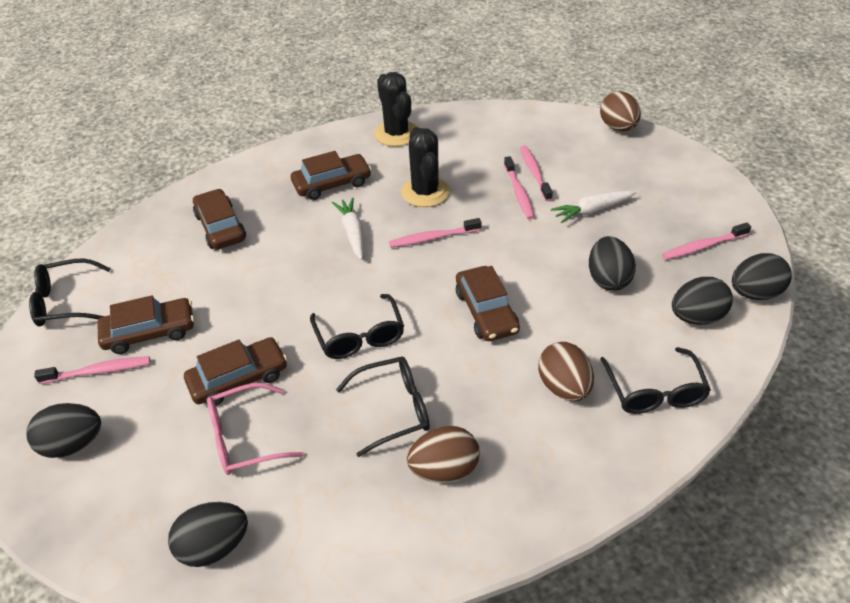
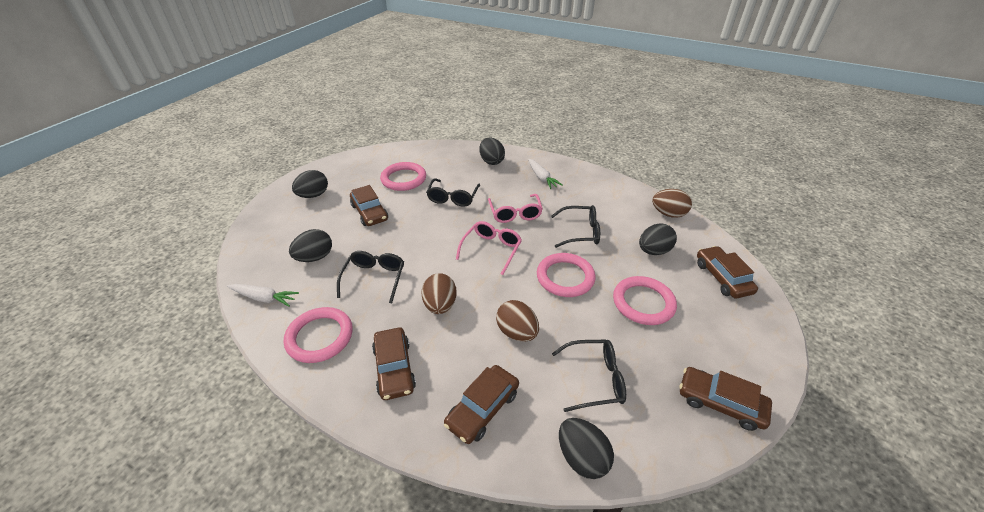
black cactus: 2 -> 0
pink glasses: 1 -> 2
pink ring: 0 -> 4
pink toothbrush: 5 -> 0

